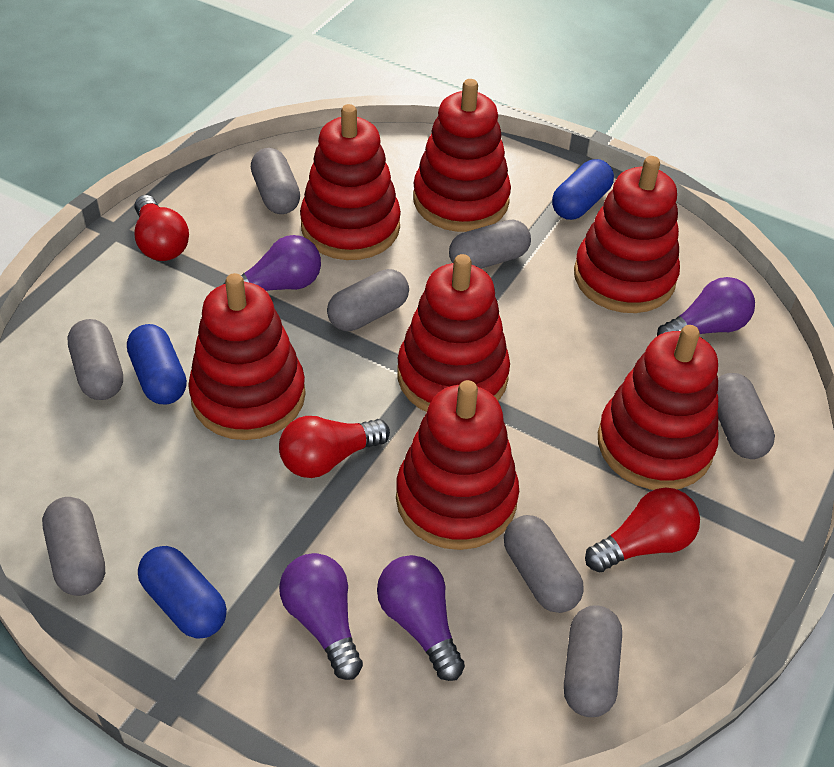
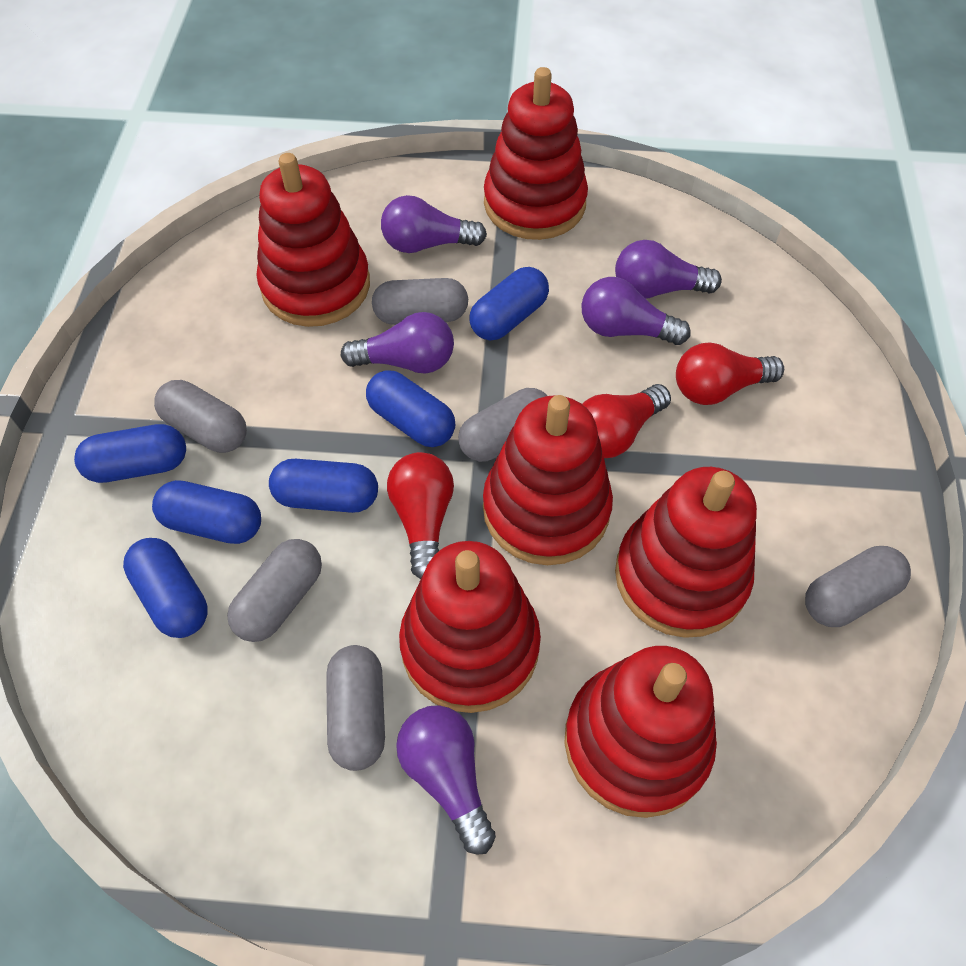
blue capsule: 3 -> 6
grey capsule: 8 -> 6
purple light bulb: 4 -> 5
red stacking toy: 7 -> 6

